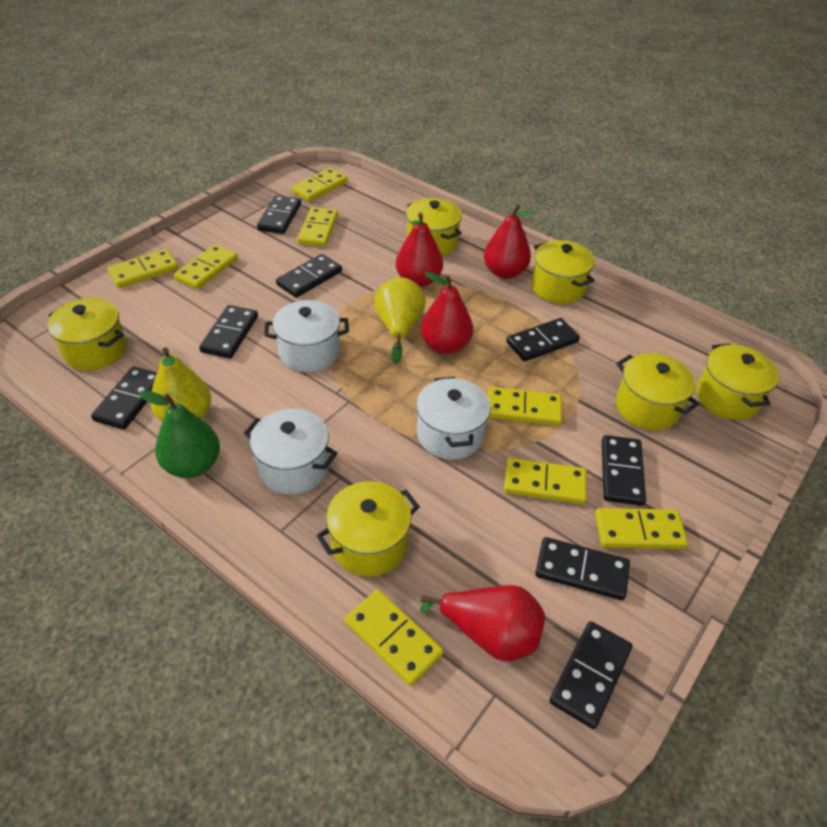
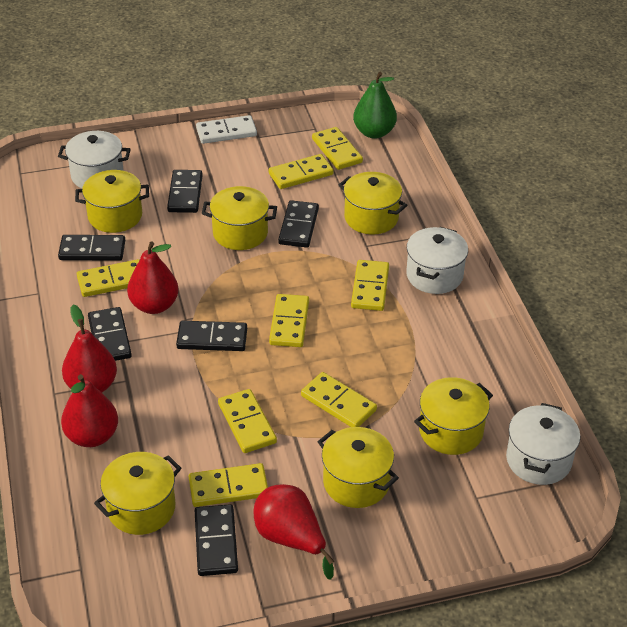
black domino: 8 -> 6
white domino: 0 -> 1
yellow pear: 2 -> 0

